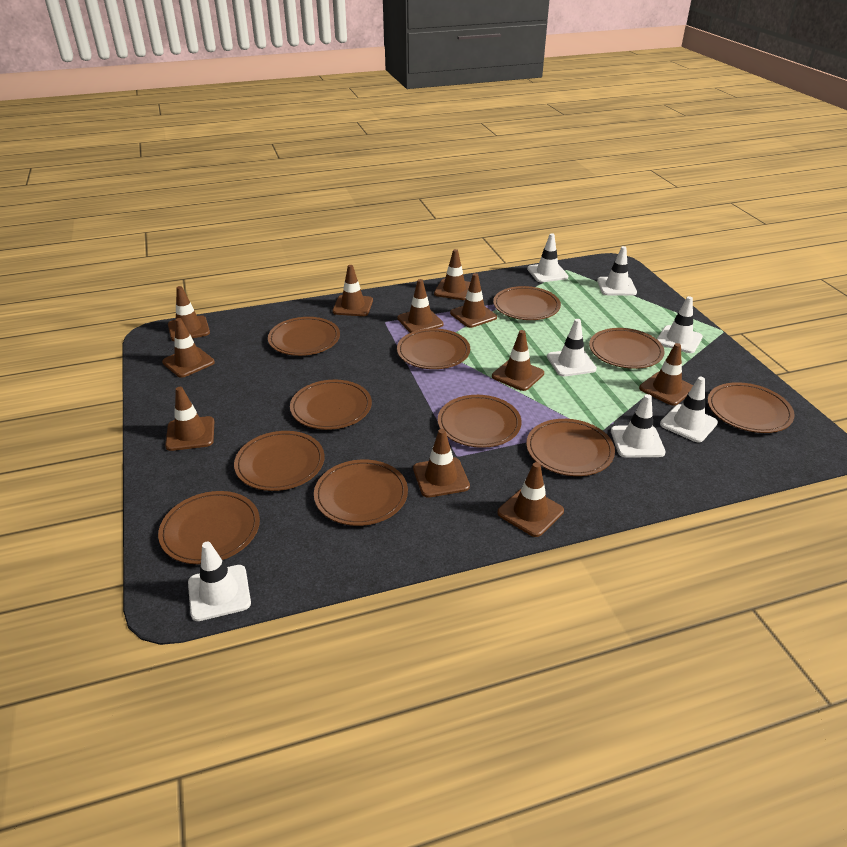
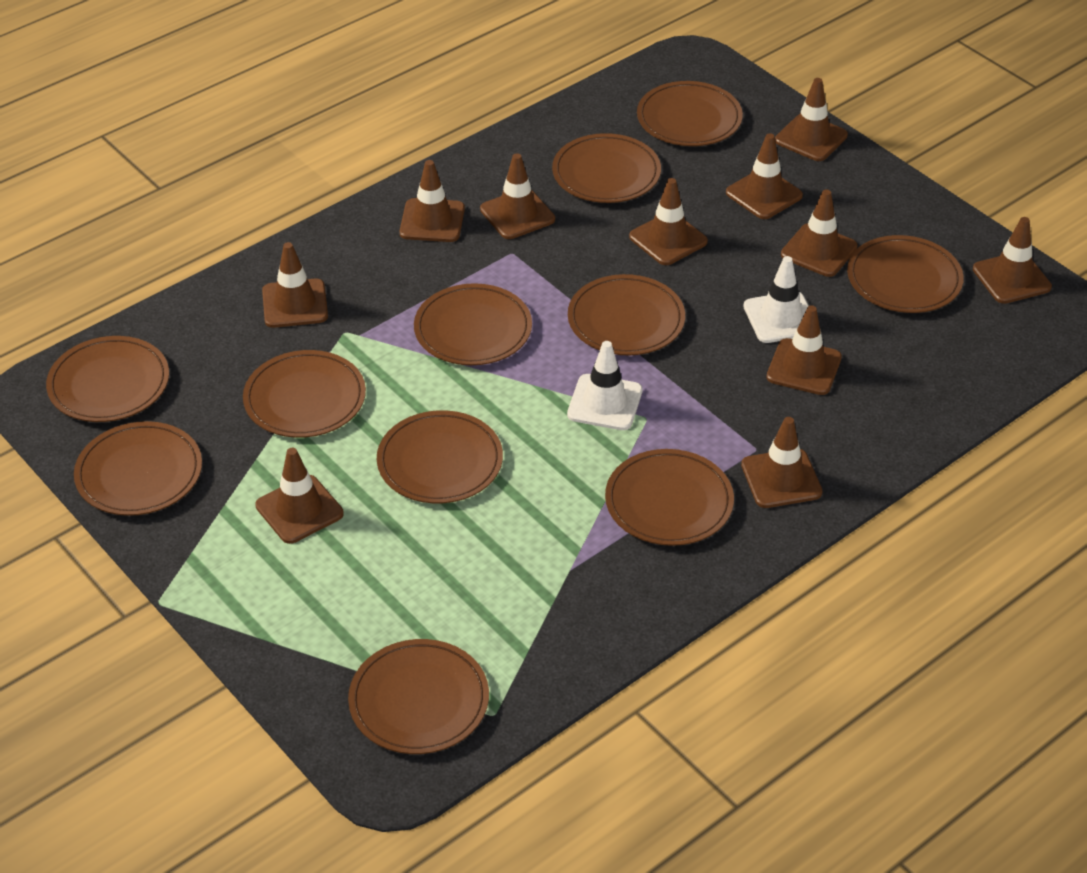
white traffic cone: 7 -> 2

